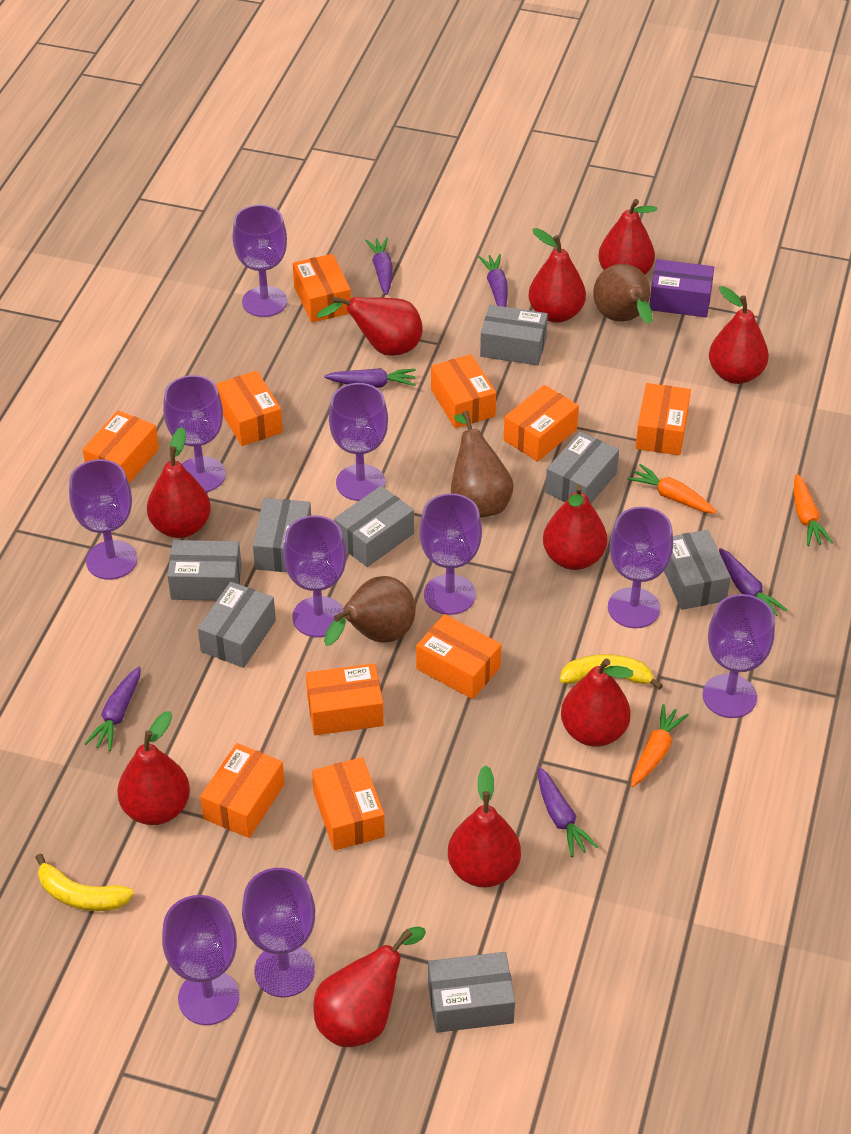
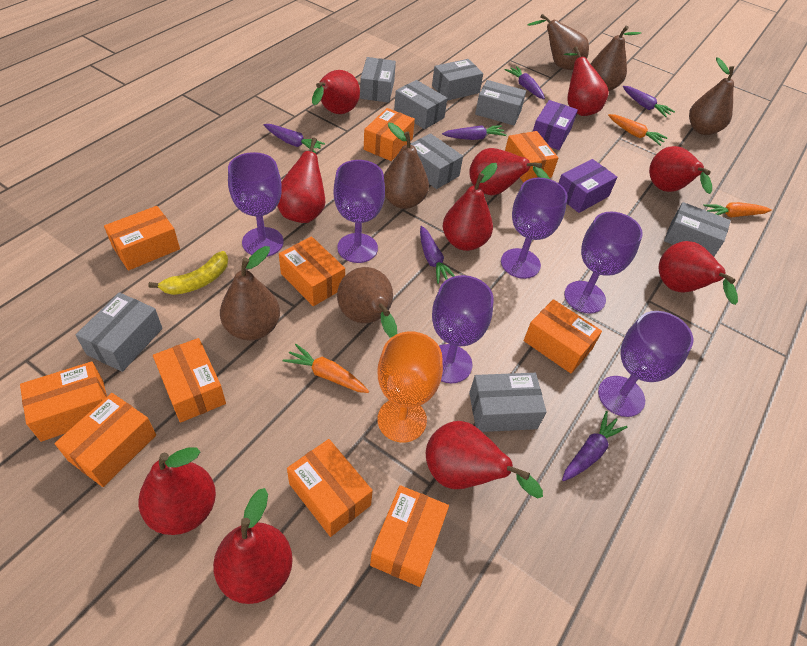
brown pear: 3 -> 6
orange goblet: 0 -> 1
purple box: 1 -> 2
purple goblet: 10 -> 6
yellow banana: 2 -> 1

